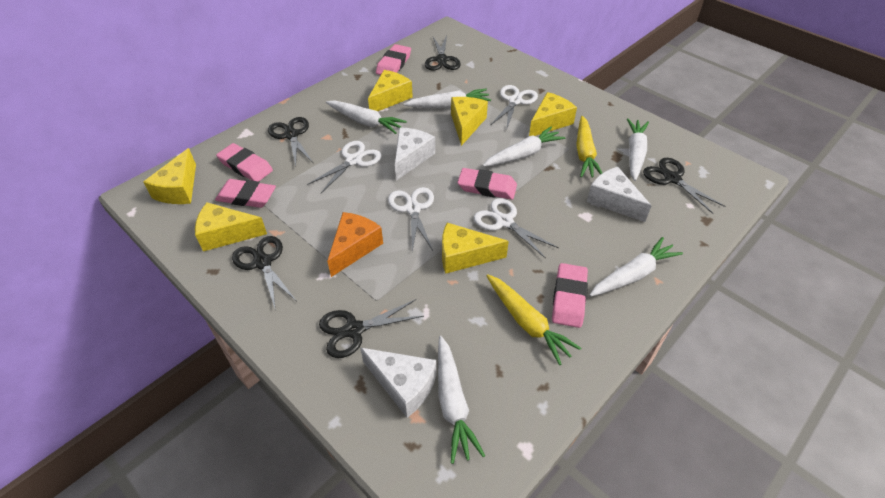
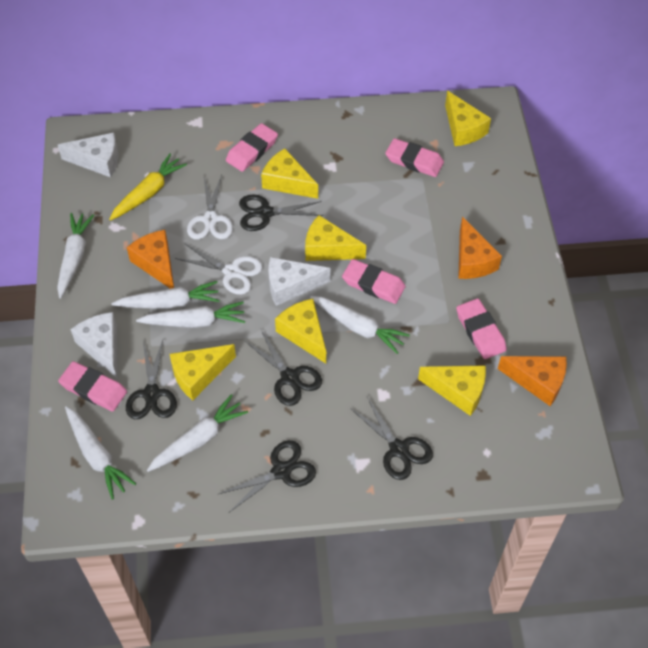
orange cheese: 1 -> 3
white scissors: 4 -> 2
yellow carrot: 2 -> 1

